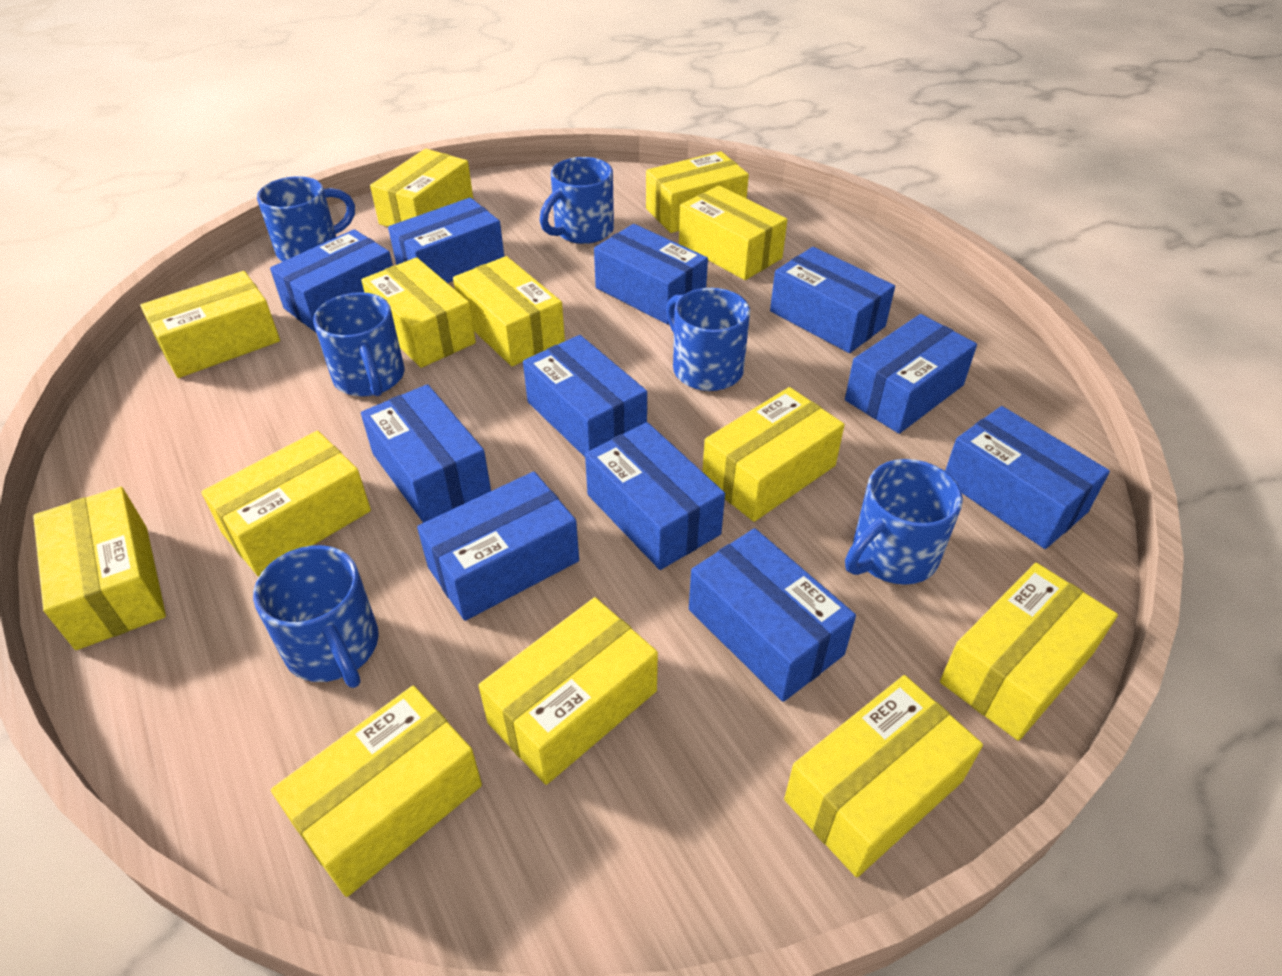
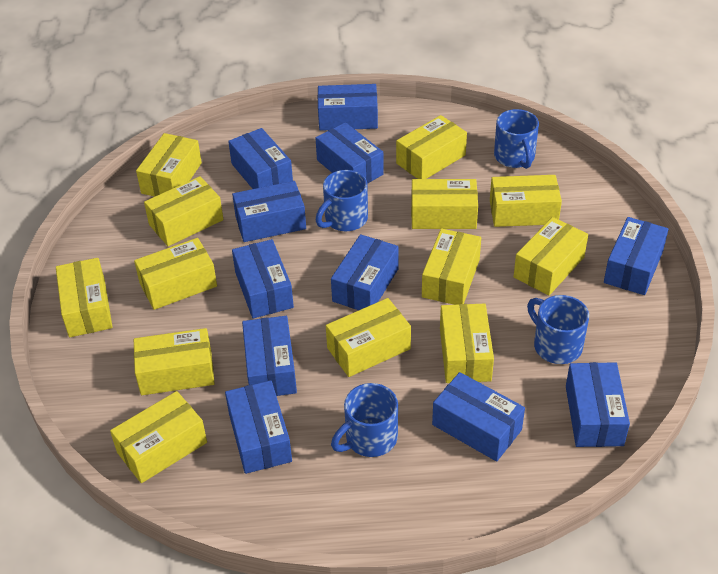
blue mug: 6 -> 4

